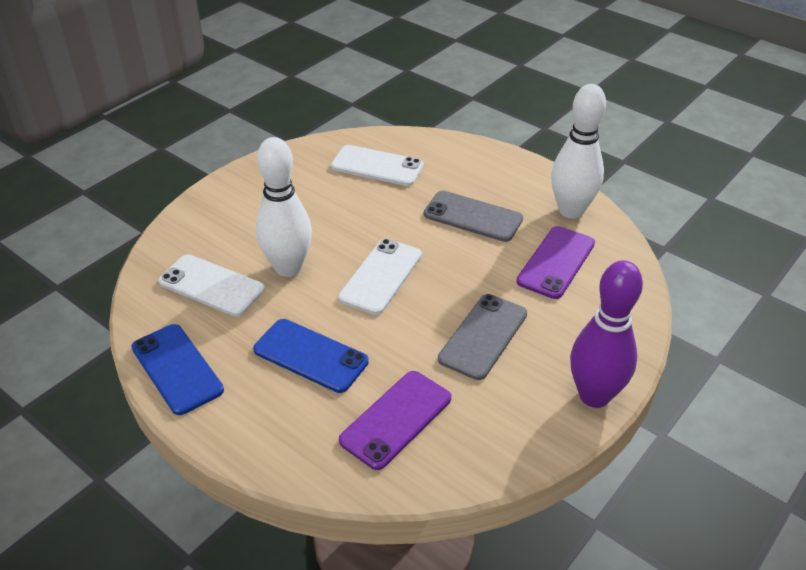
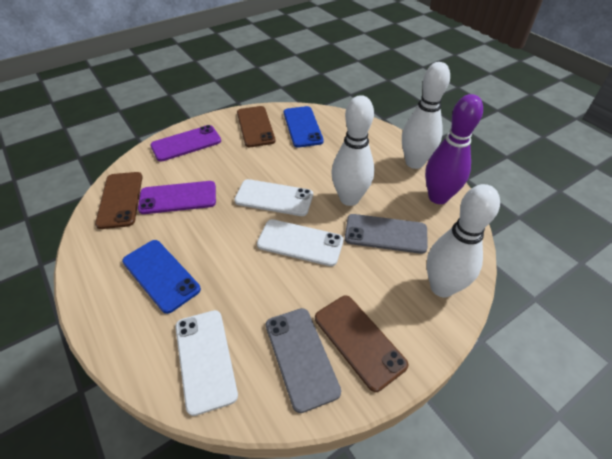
brown phone: 0 -> 3
white bowling pin: 2 -> 3

